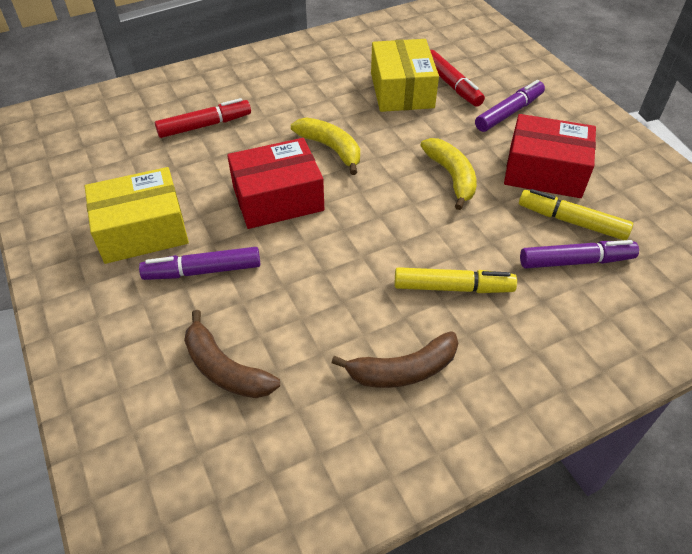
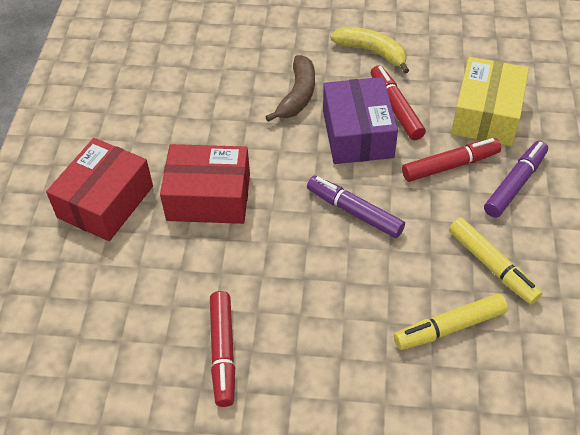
brown banana: 2 -> 1
purple box: 0 -> 1
purple marker: 3 -> 2
red marker: 2 -> 3
yellow banana: 2 -> 1
yellow box: 2 -> 1

